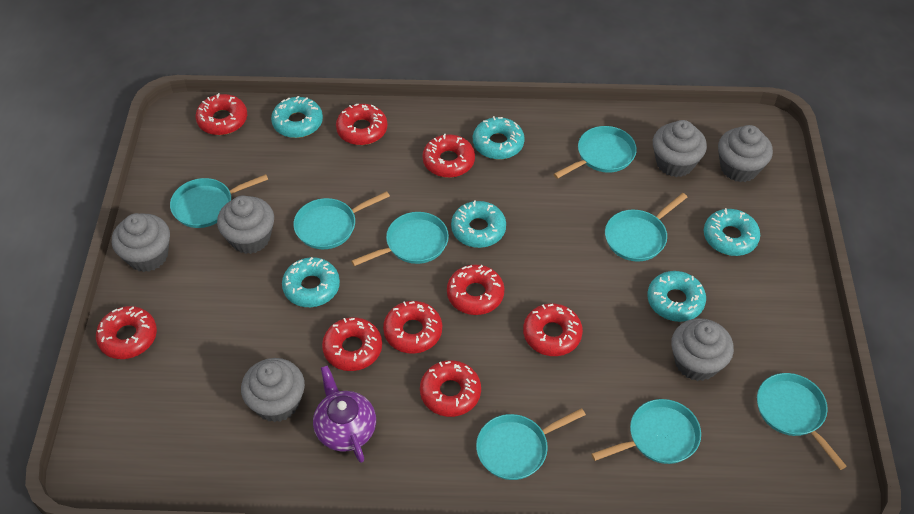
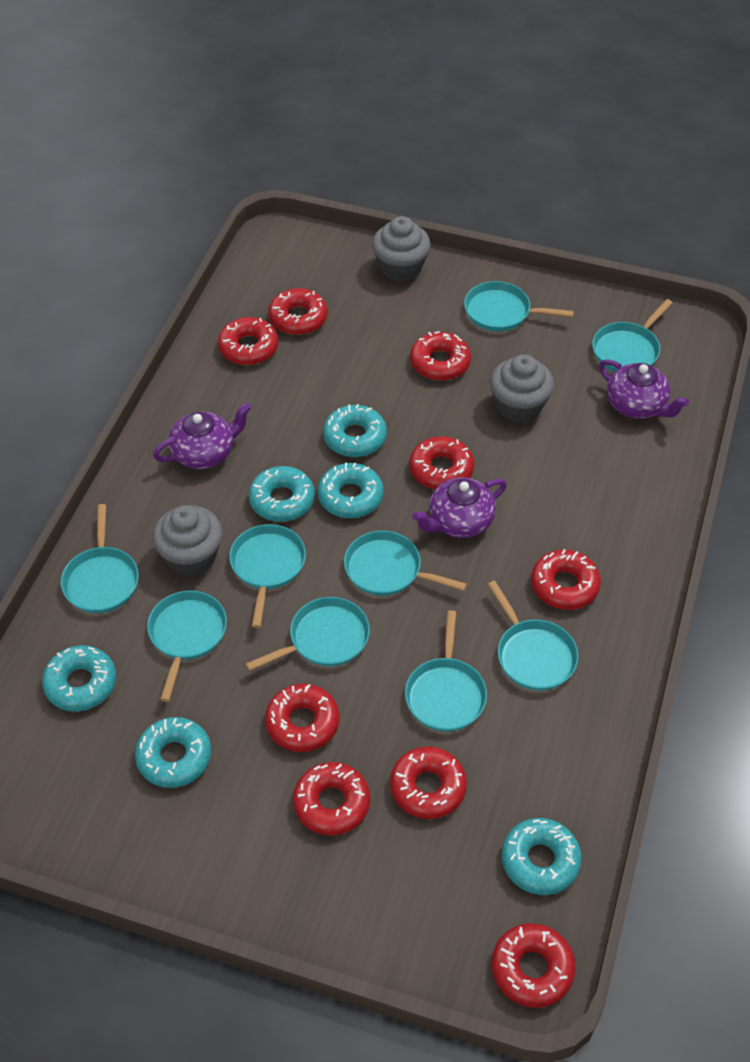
grey cupcake: 6 -> 3
purple teapot: 1 -> 3
turquoise pan: 8 -> 9

